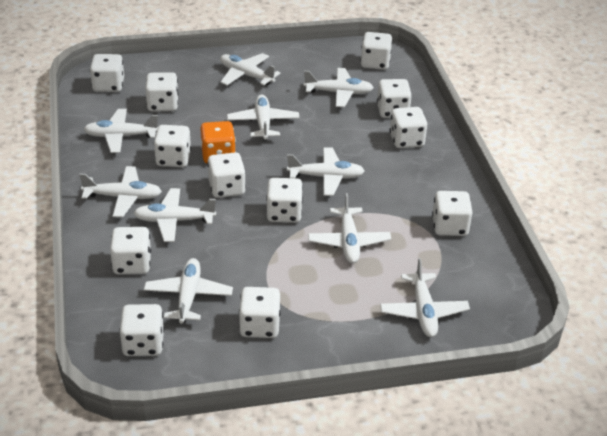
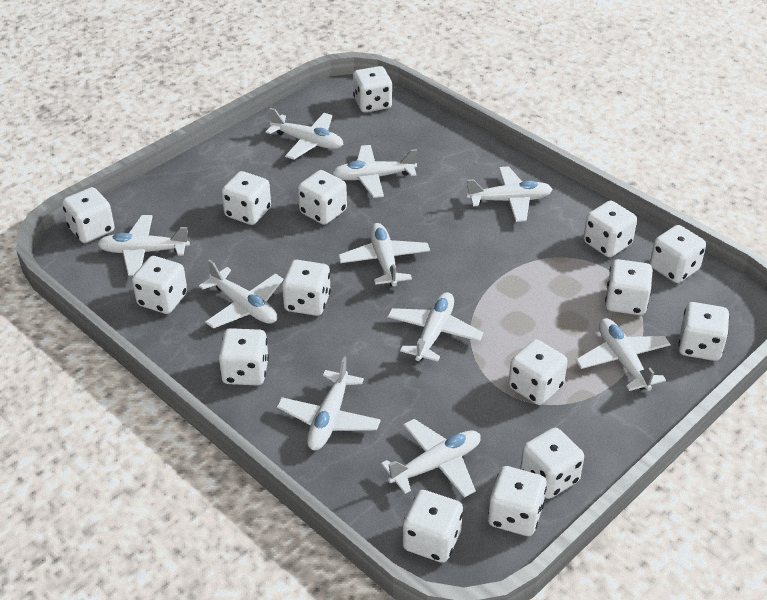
orange dice: 1 -> 0
white dice: 12 -> 15

